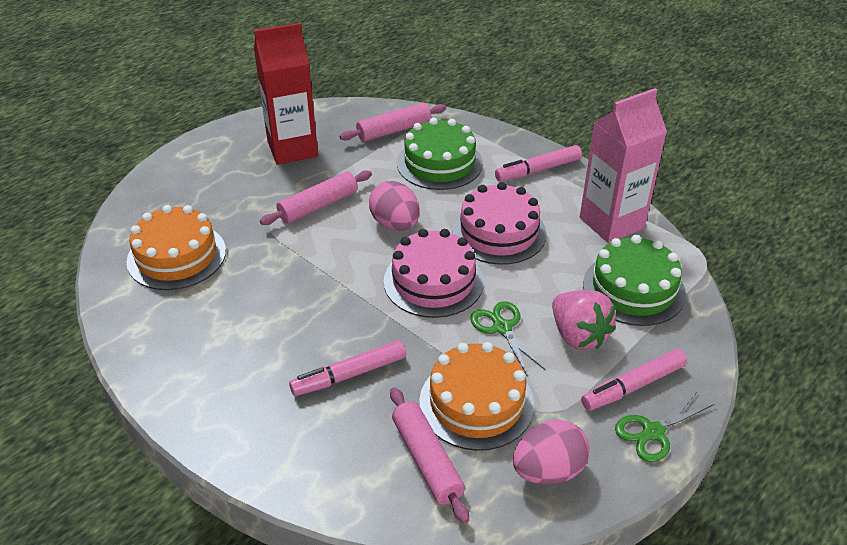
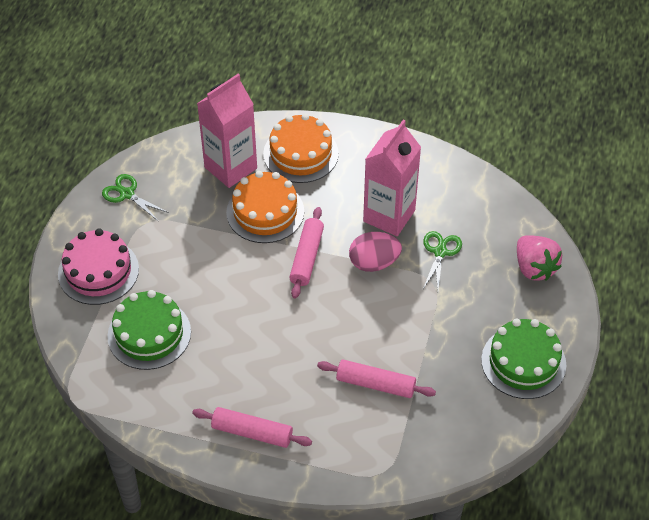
pink cake: 2 -> 1
pink carton: 1 -> 2
pink egg: 2 -> 1
pink marker: 3 -> 0
red carton: 1 -> 0

